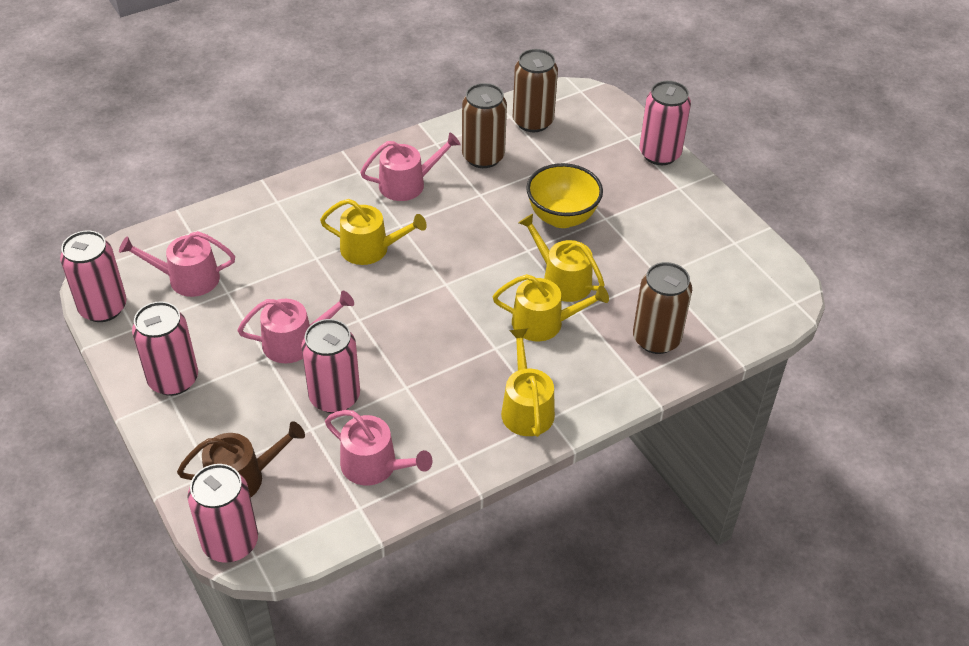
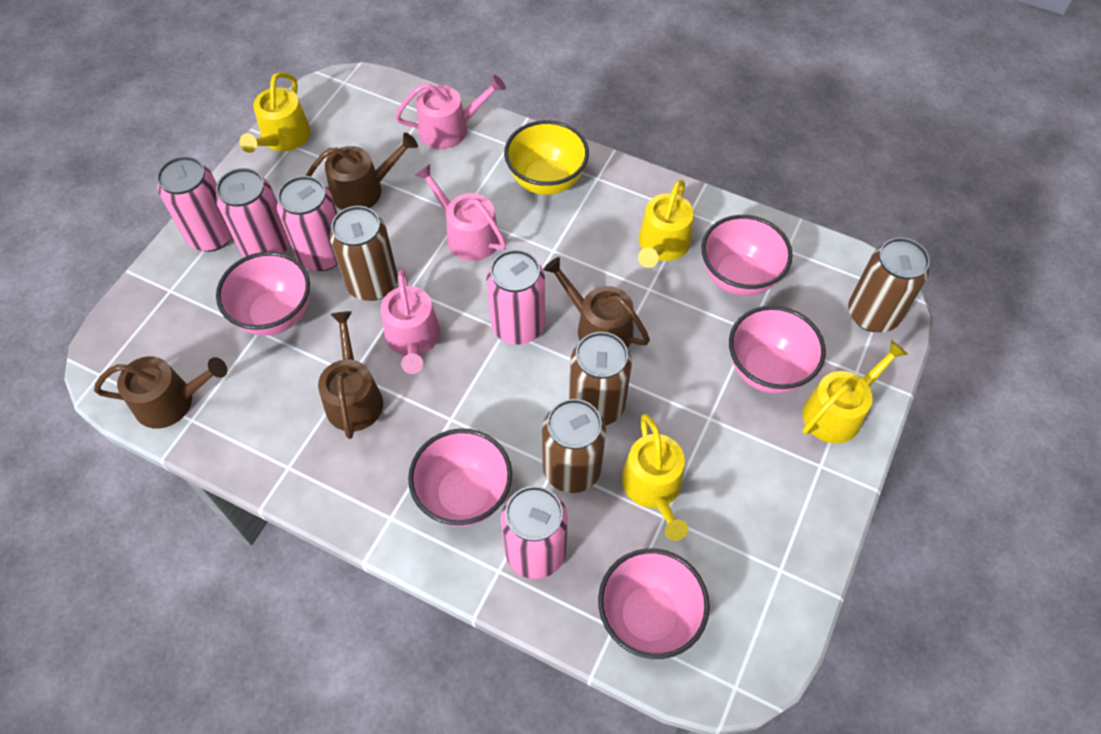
brown can: 3 -> 4
brown watering can: 1 -> 4
pink bowl: 0 -> 5
pink watering can: 4 -> 3

